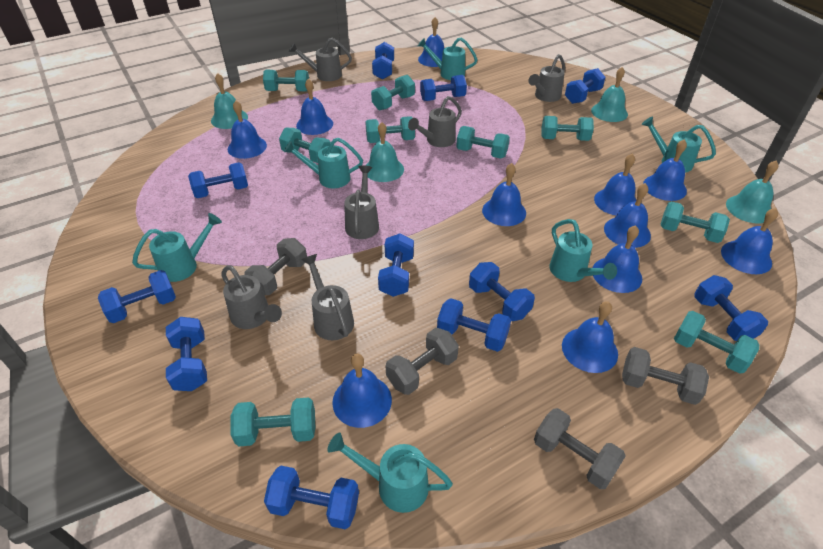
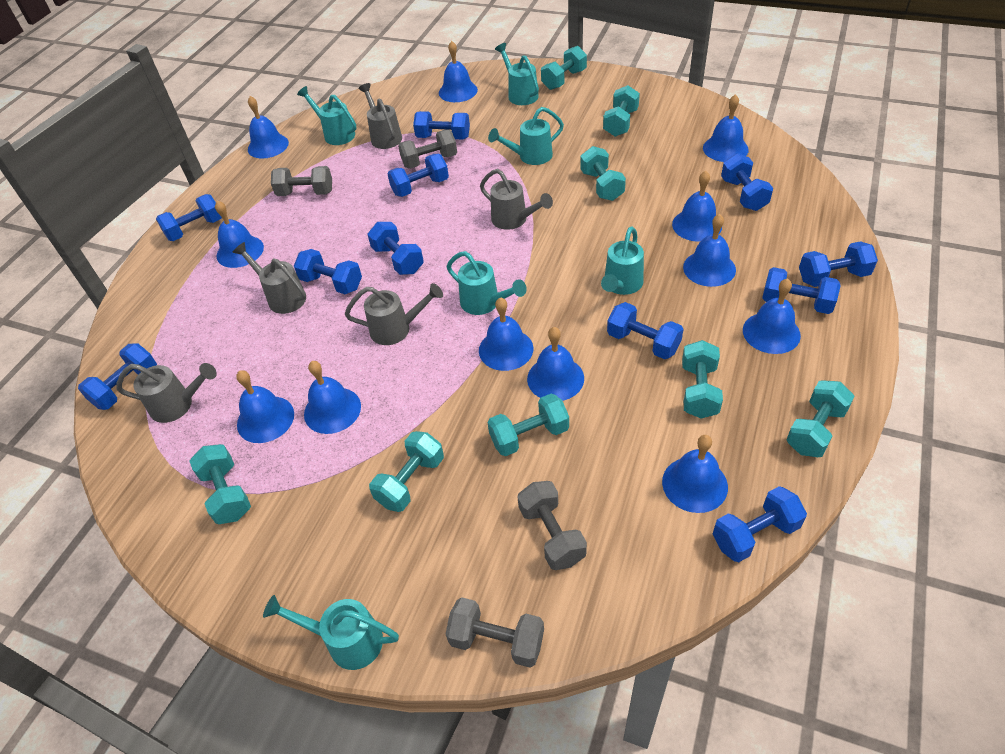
blue bell: 11 -> 12
grey watering can: 6 -> 5
turquoise bell: 4 -> 0
turquoise dumbbell: 9 -> 8

